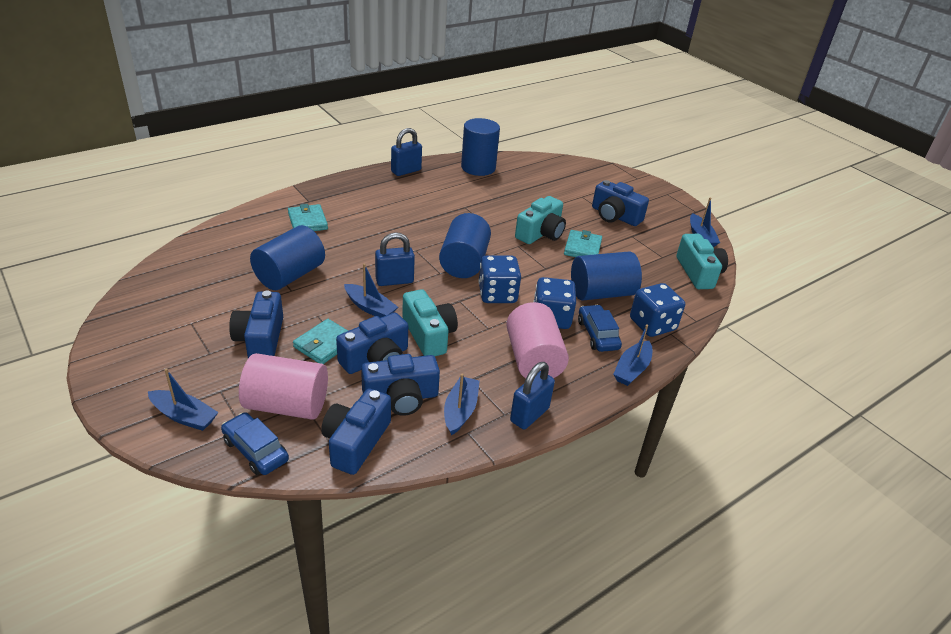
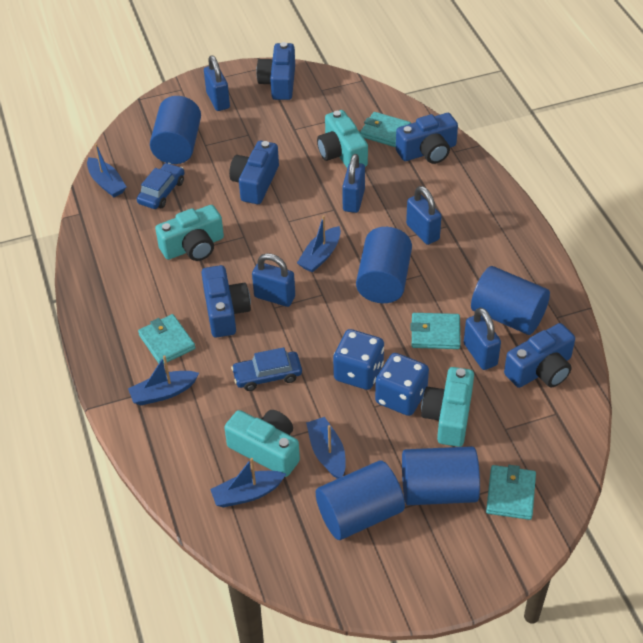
blue cylinder: 4 -> 5
blue dice: 3 -> 2
blue padlock: 3 -> 5
pink cylinder: 2 -> 0
turquoise camera: 3 -> 4
turquoise wallet: 3 -> 4

